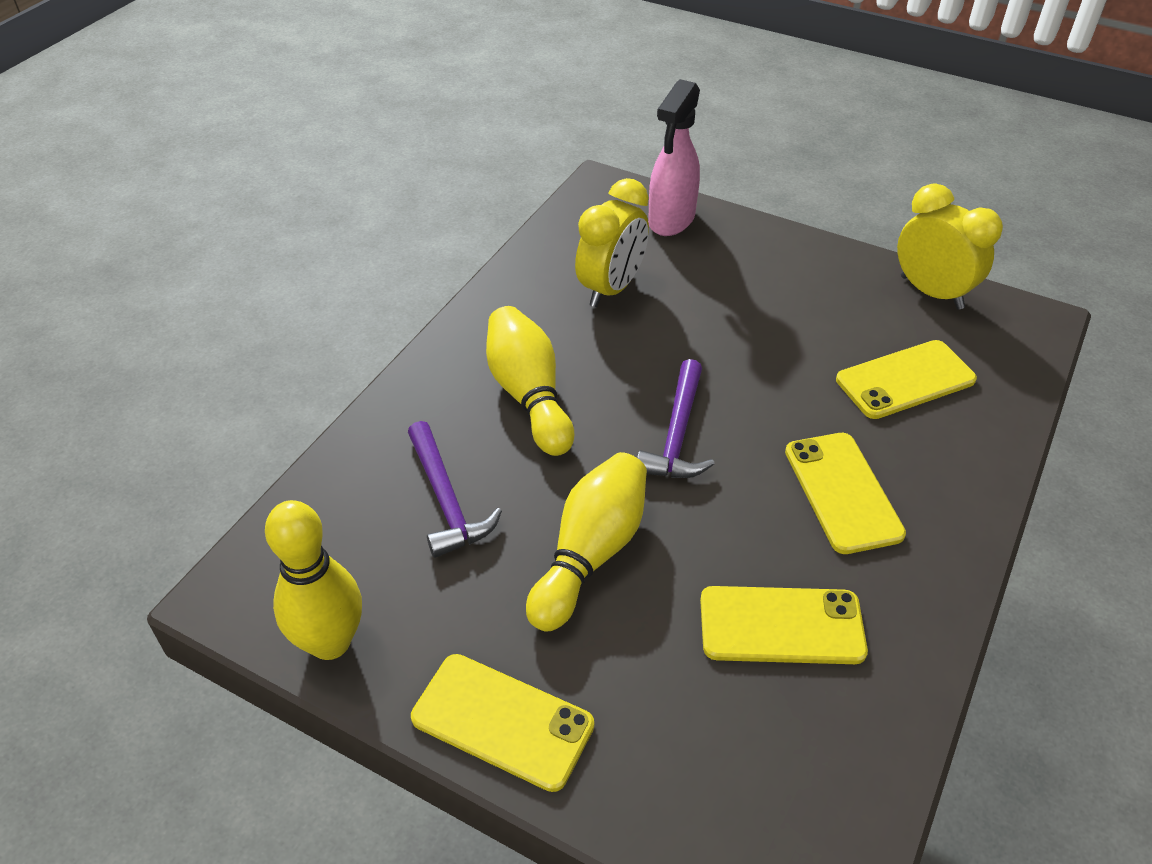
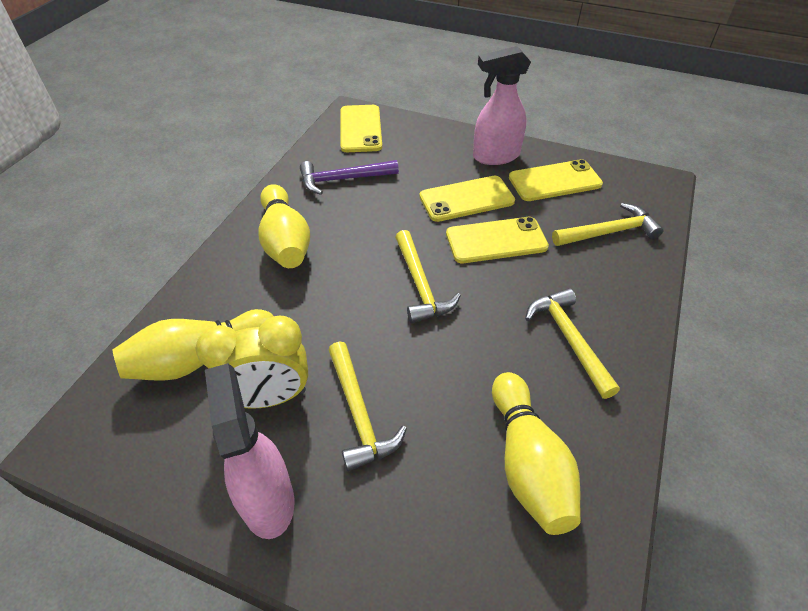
pink spray bottle: 1 -> 2
purple hammer: 2 -> 1
yellow clock: 2 -> 1
yellow hammer: 0 -> 4

